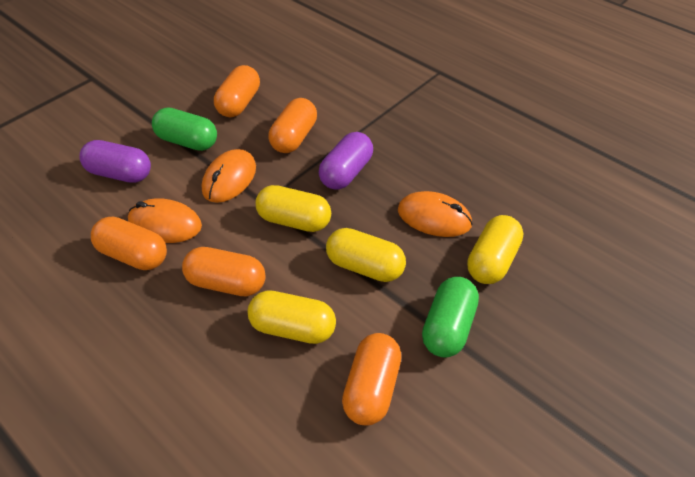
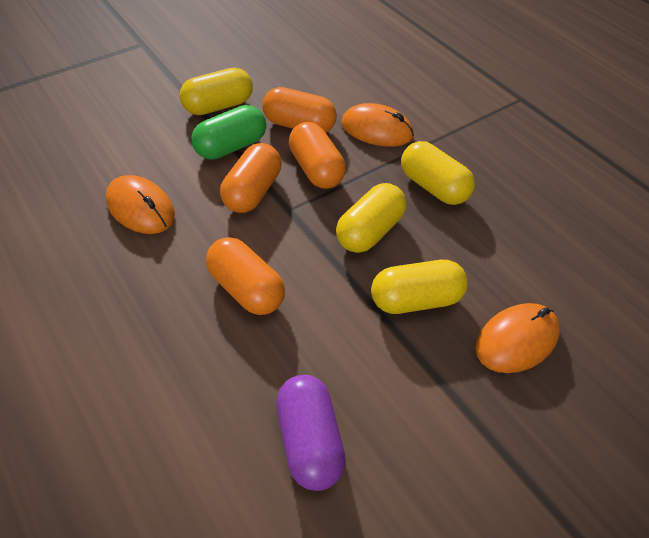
green capsule: 2 -> 1
orange capsule: 5 -> 4
purple capsule: 2 -> 1

